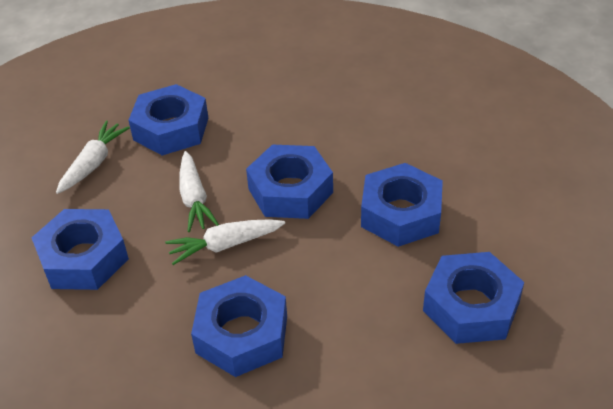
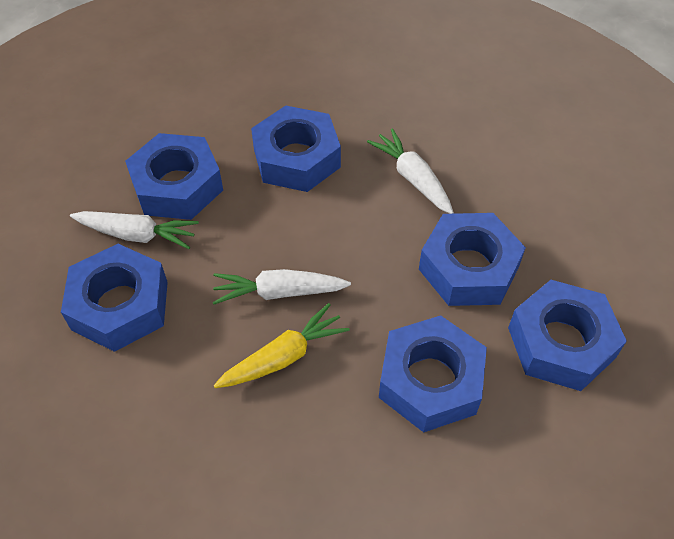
yellow carrot: 0 -> 1

